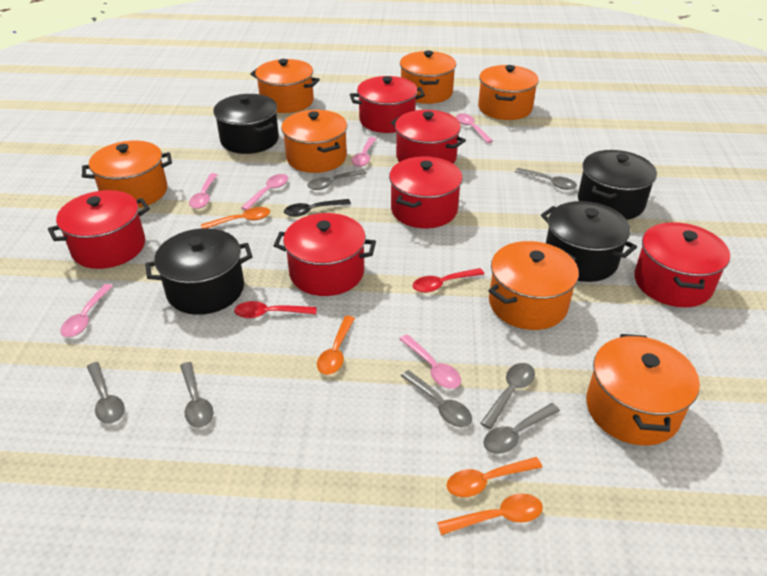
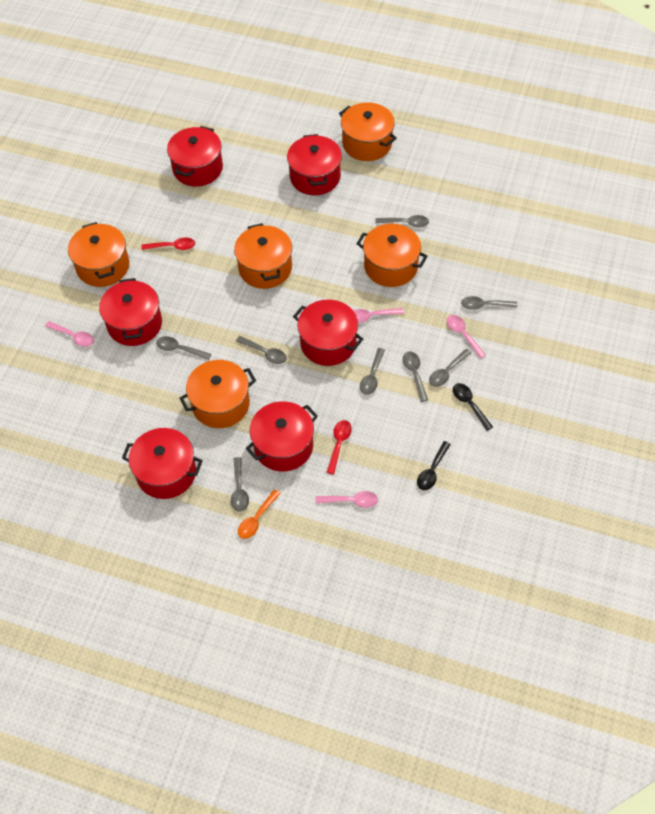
black pot: 4 -> 0
black spoon: 1 -> 2
grey spoon: 7 -> 8
orange pot: 7 -> 5
orange spoon: 4 -> 1
pink spoon: 6 -> 4

